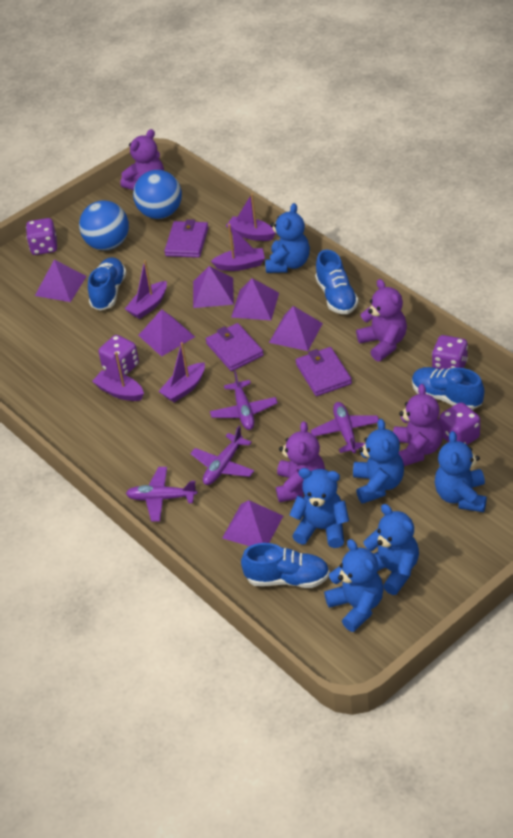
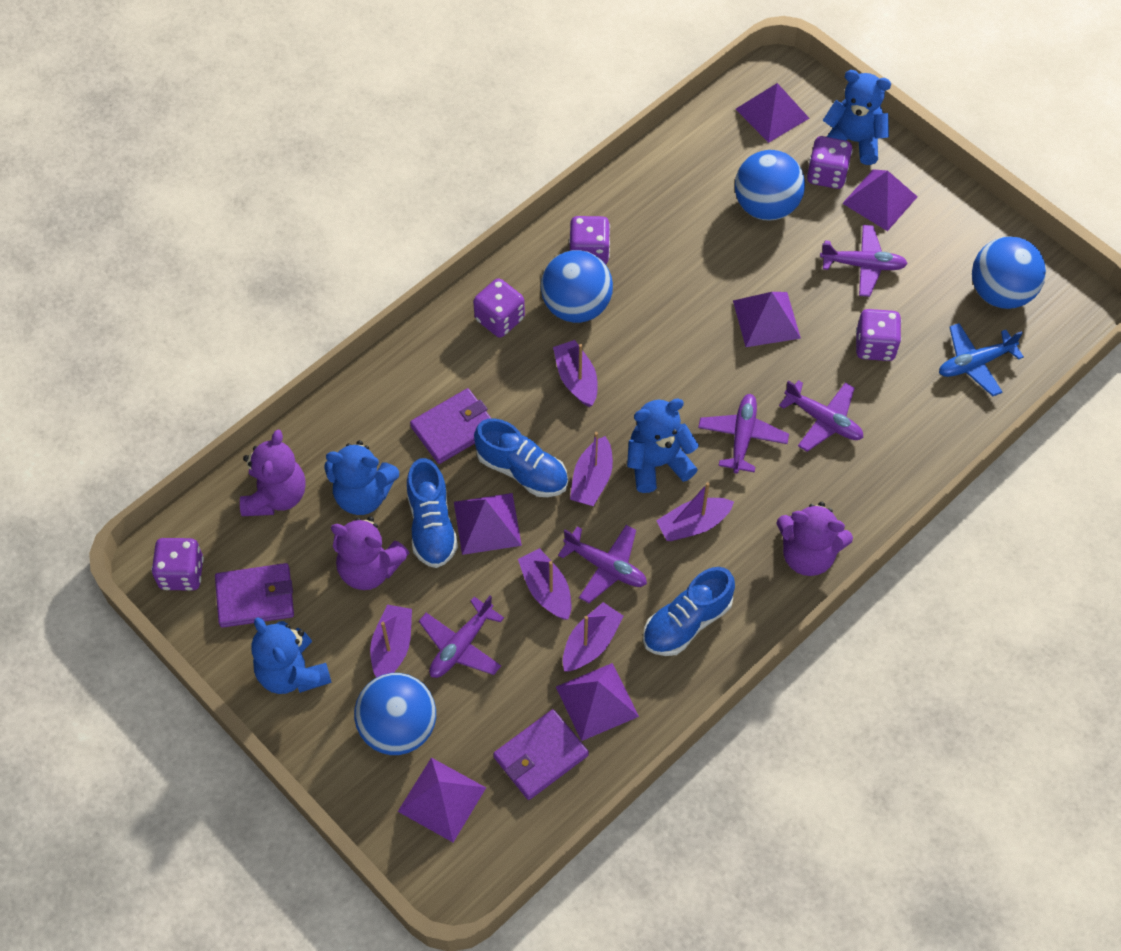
blue ball: 2 -> 4
blue plane: 0 -> 1
blue shoe: 4 -> 3
blue teddy bear: 6 -> 4
purple boat: 5 -> 6
purple dice: 4 -> 5
purple plane: 4 -> 5
purple teddy bear: 4 -> 3

